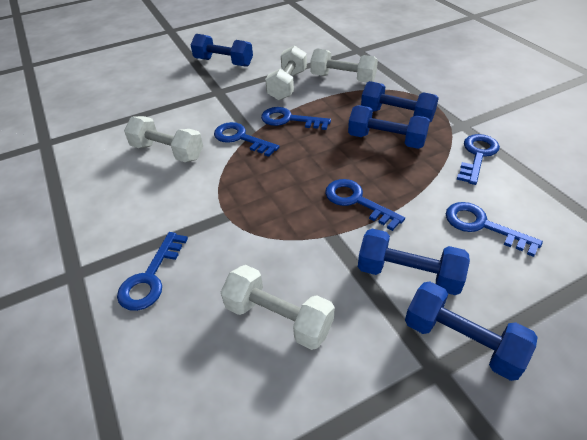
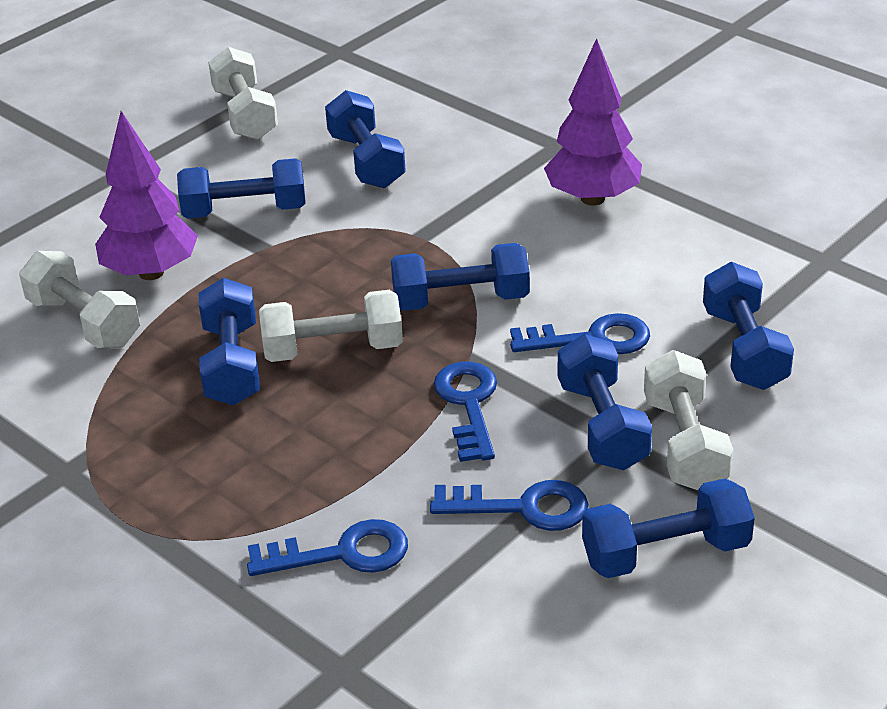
blue dumbbell: 5 -> 7
blue key: 6 -> 4
purple tree: 0 -> 2

